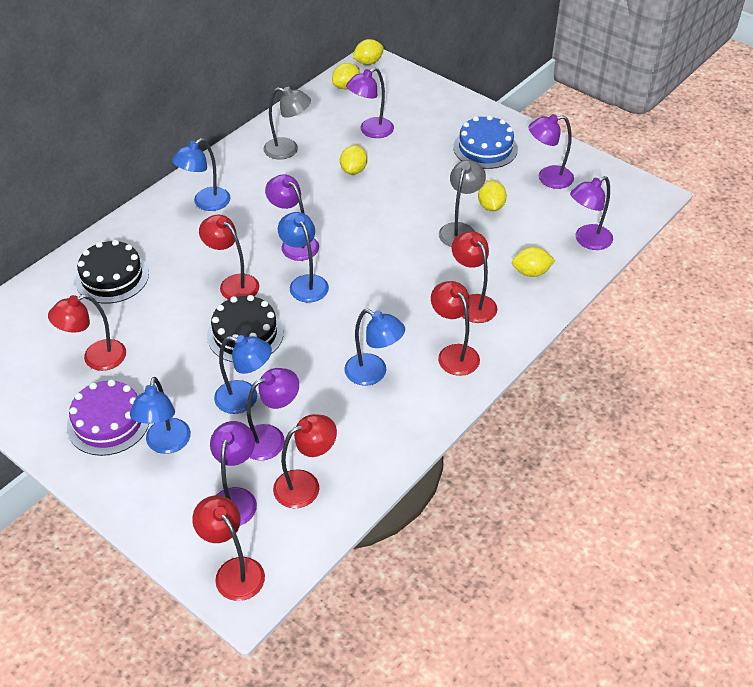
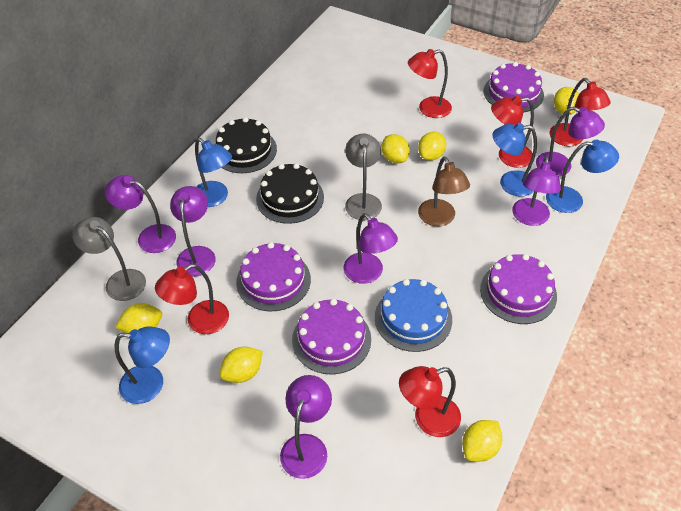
blue lamp: 5 -> 4
brown lamp: 0 -> 1
purple cake: 1 -> 4
red lamp: 6 -> 5
yellow lemon: 5 -> 6

